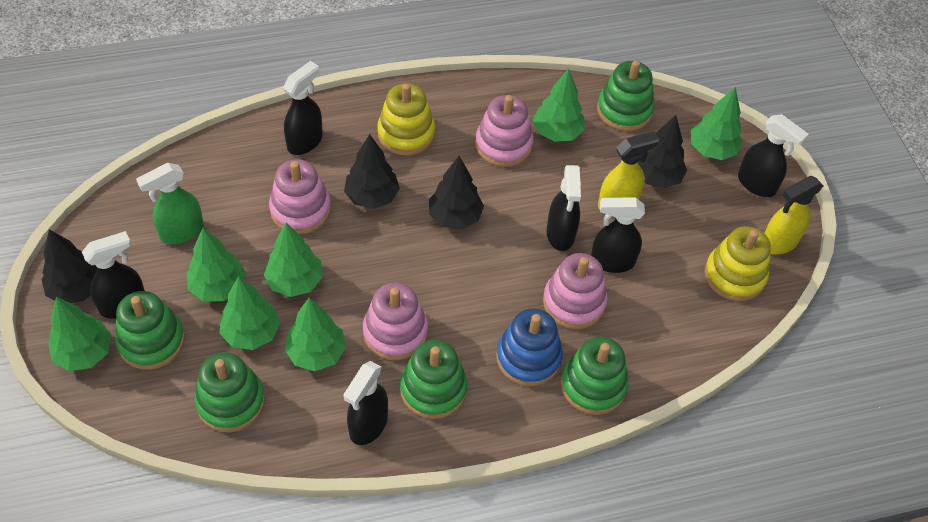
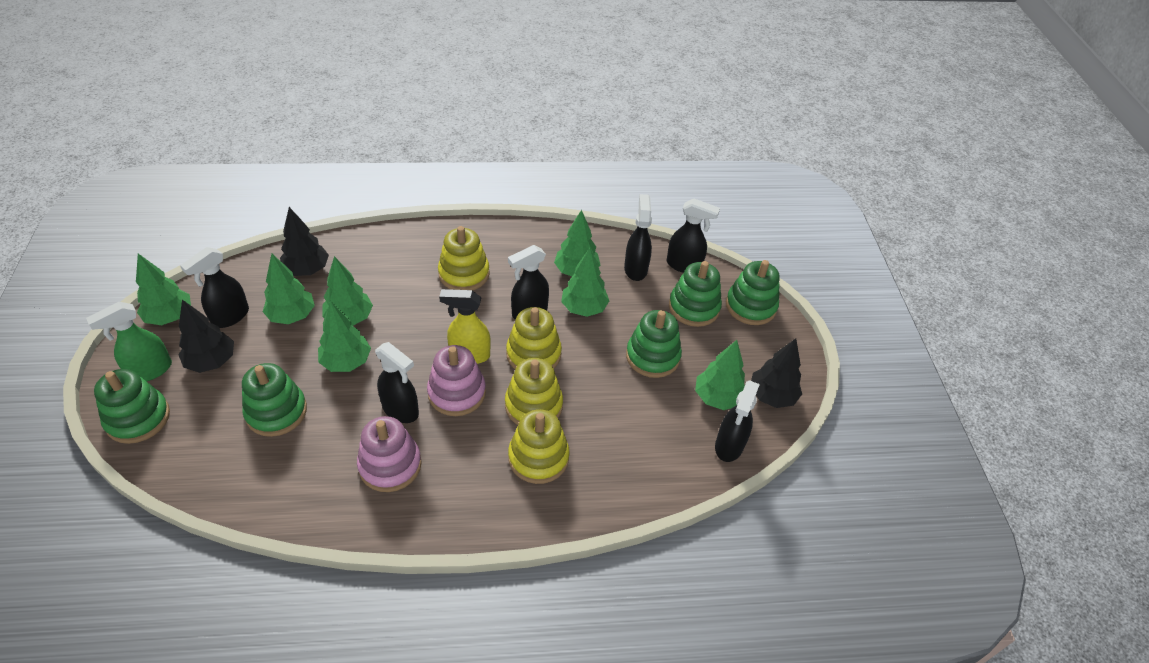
black tree: 4 -> 3
blue stacking toy: 1 -> 0
pink stacking toy: 4 -> 2
yellow spray bottle: 2 -> 1
yellow stacking toy: 2 -> 4

